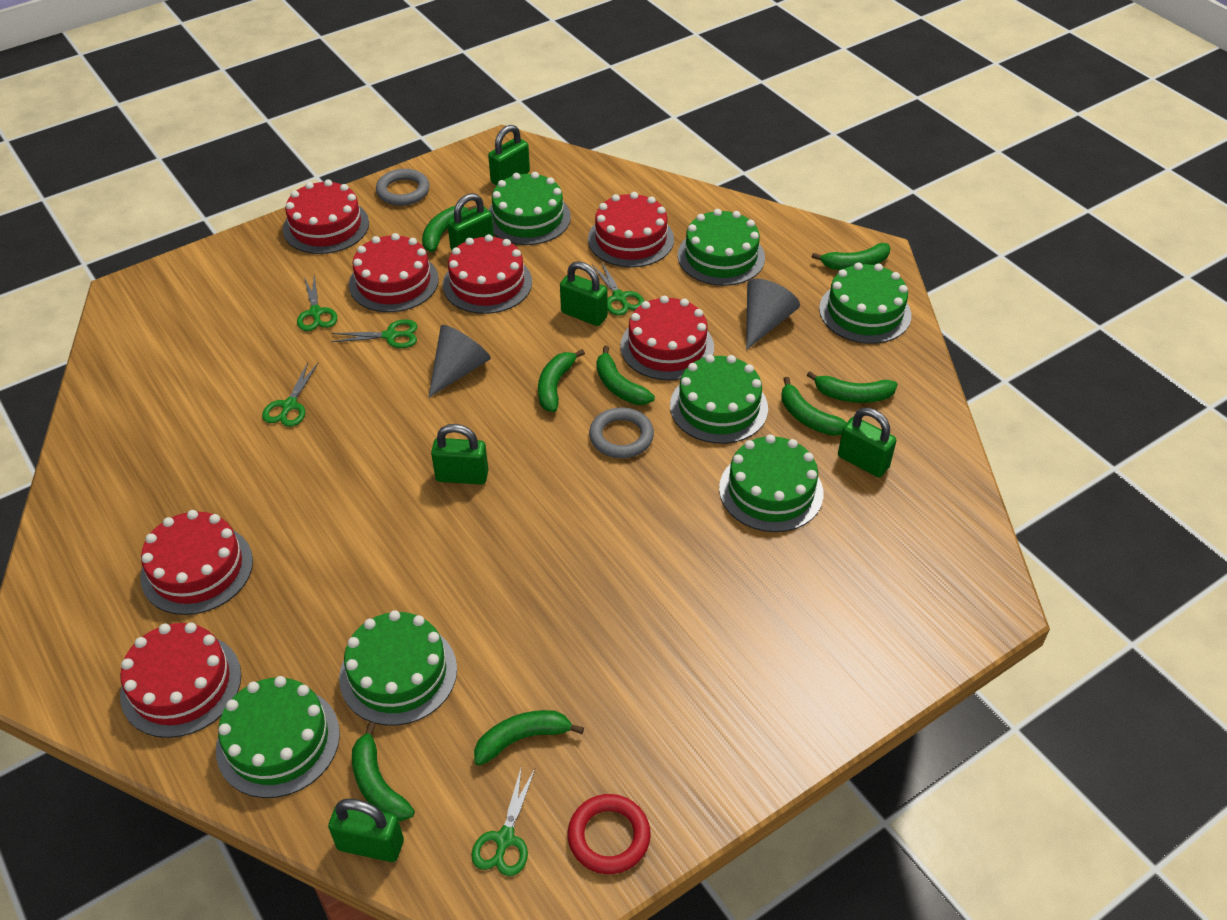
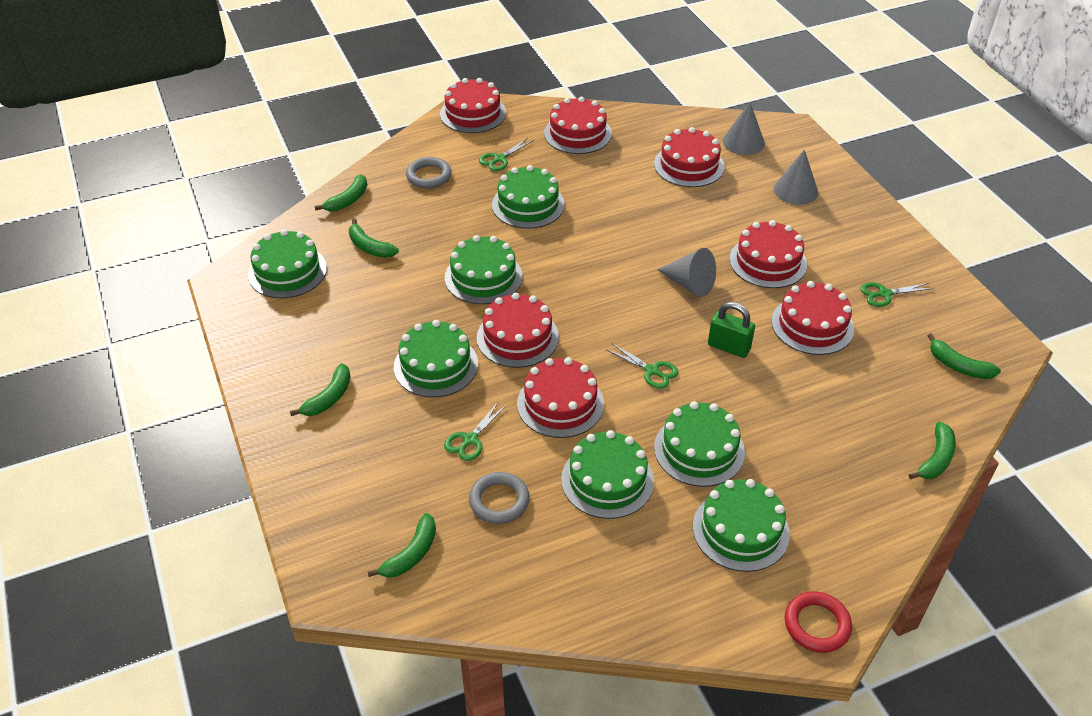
green banana: 8 -> 6
green padlock: 6 -> 1
green scissors: 5 -> 4
grey cone: 2 -> 3

